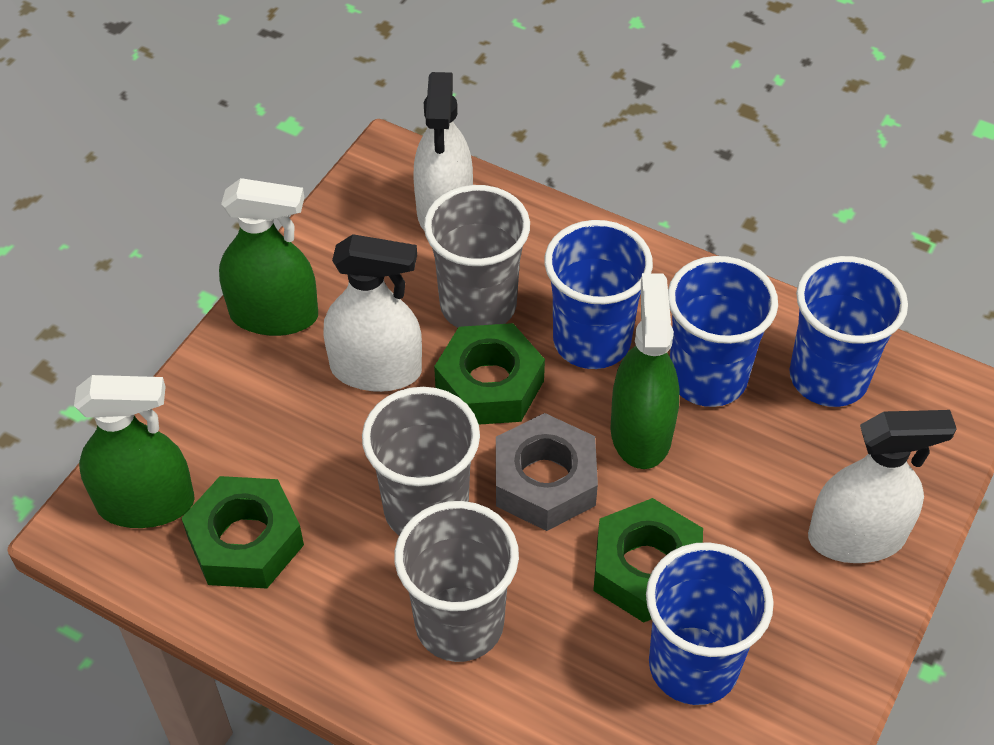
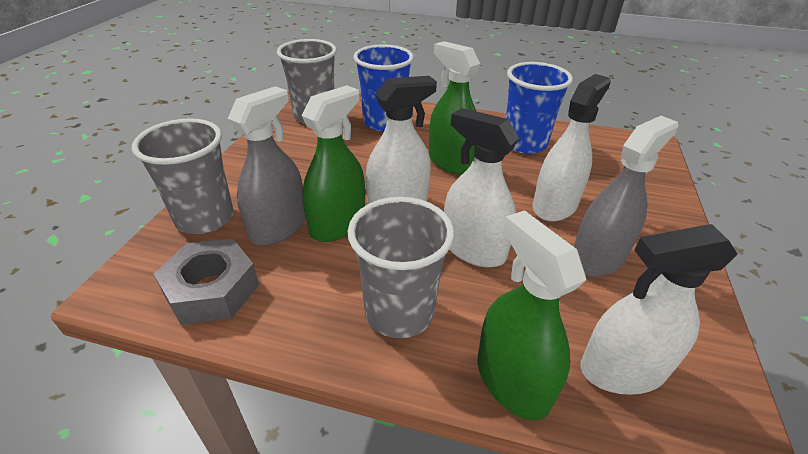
blue cup: 4 -> 2
green nut: 3 -> 0
grey spray bottle: 0 -> 2
white spray bottle: 3 -> 4

